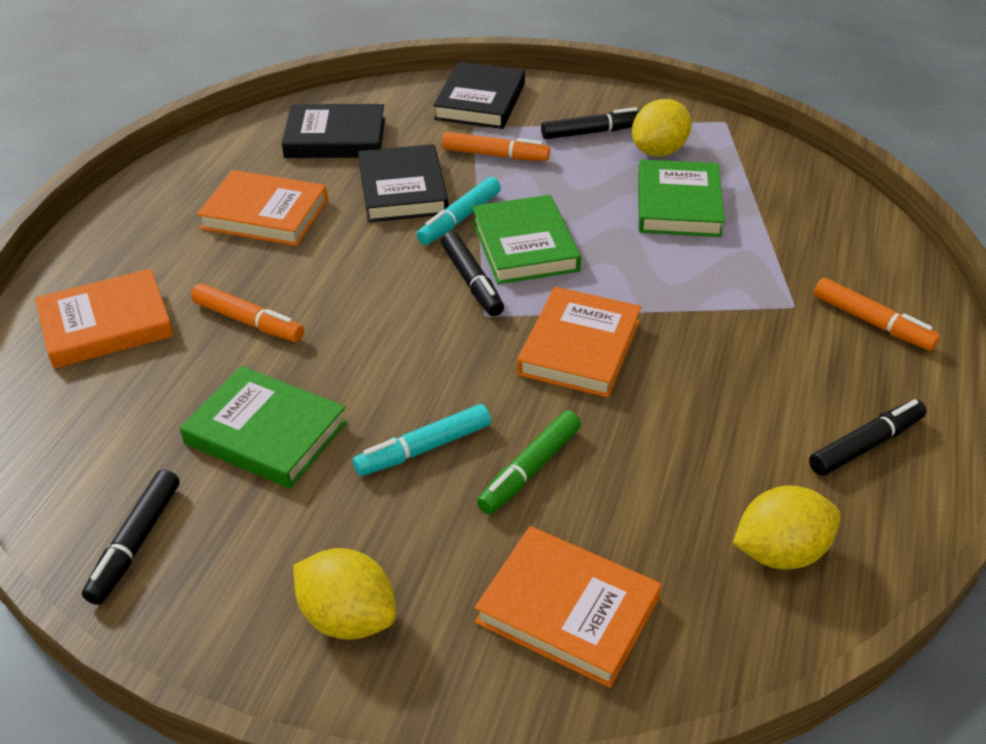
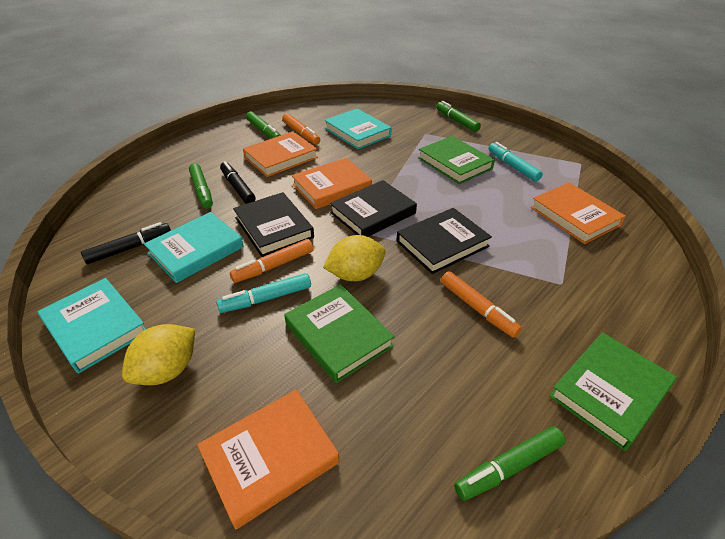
black marker: 4 -> 2
green marker: 1 -> 4
turquoise book: 0 -> 3
yellow lemon: 3 -> 2

